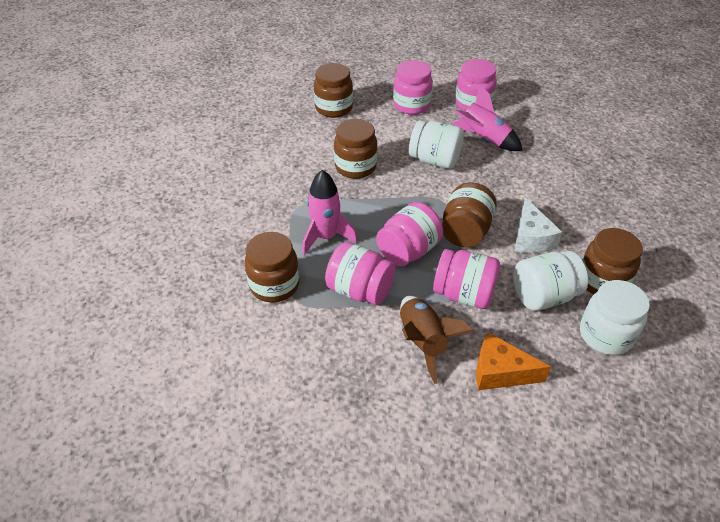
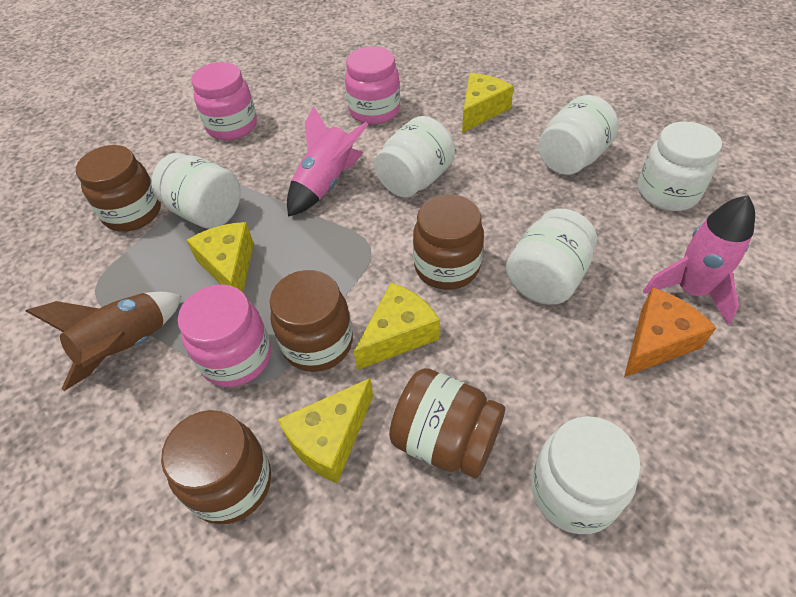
pink jar: 5 -> 3
white cheese: 1 -> 0
white jar: 3 -> 6
yellow cheese: 0 -> 4

